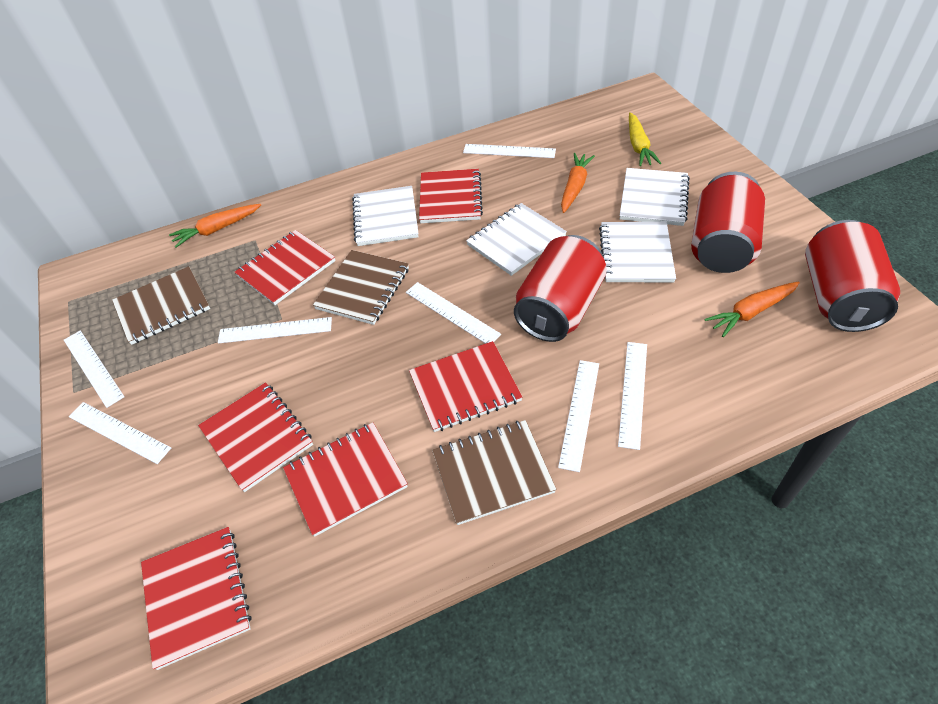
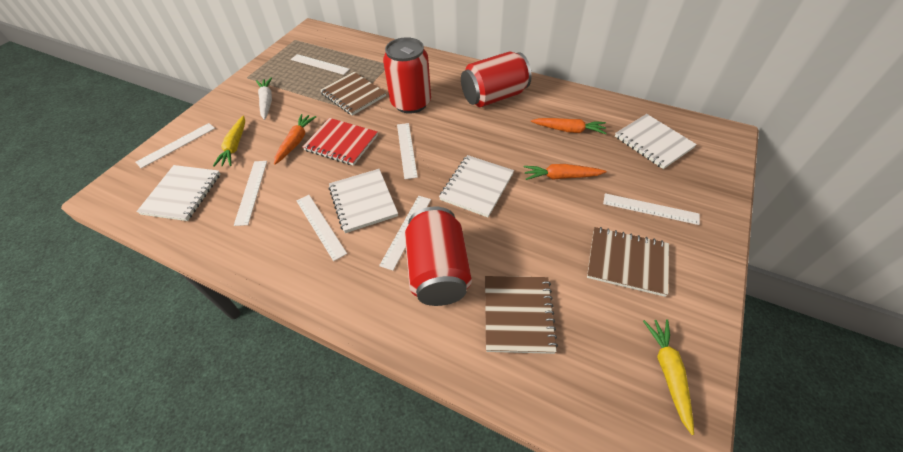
red notebook: 6 -> 1
white carrot: 0 -> 1
yellow carrot: 1 -> 2

